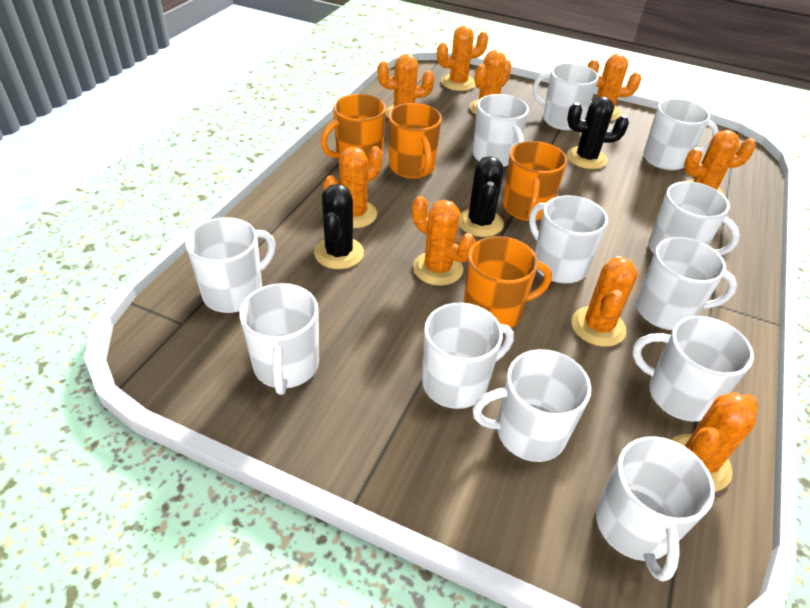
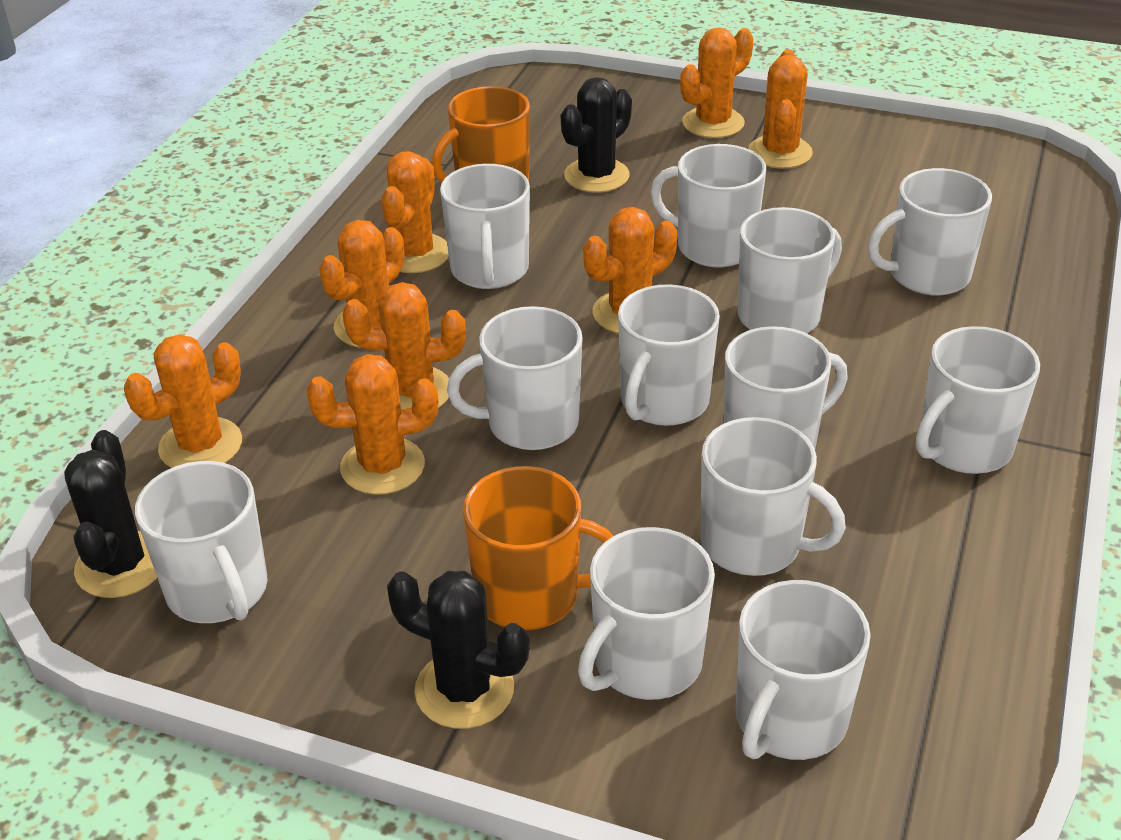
orange cactus: 9 -> 8
orange mug: 4 -> 2

